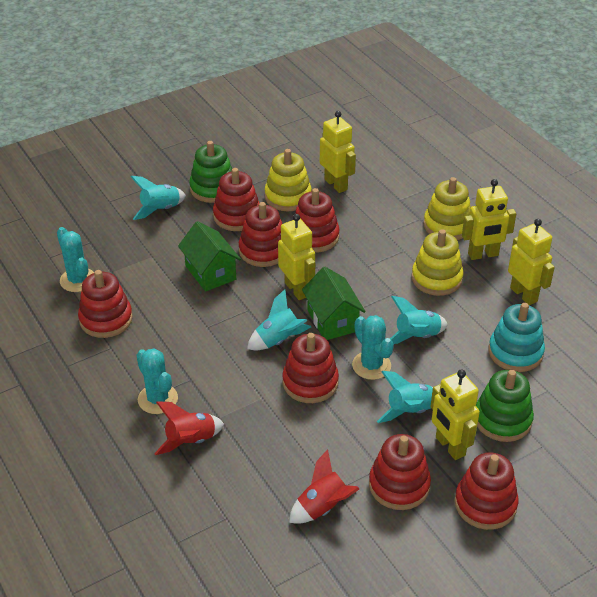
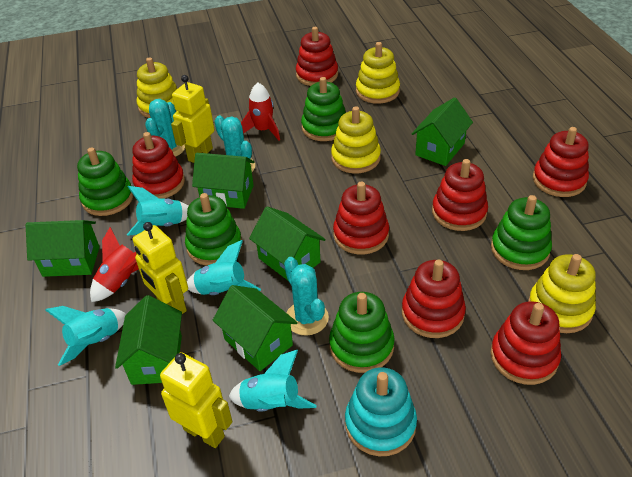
green house: 2 -> 6
green stacking toy: 2 -> 5
yellow robot: 5 -> 3
yellow stacking toy: 3 -> 4

